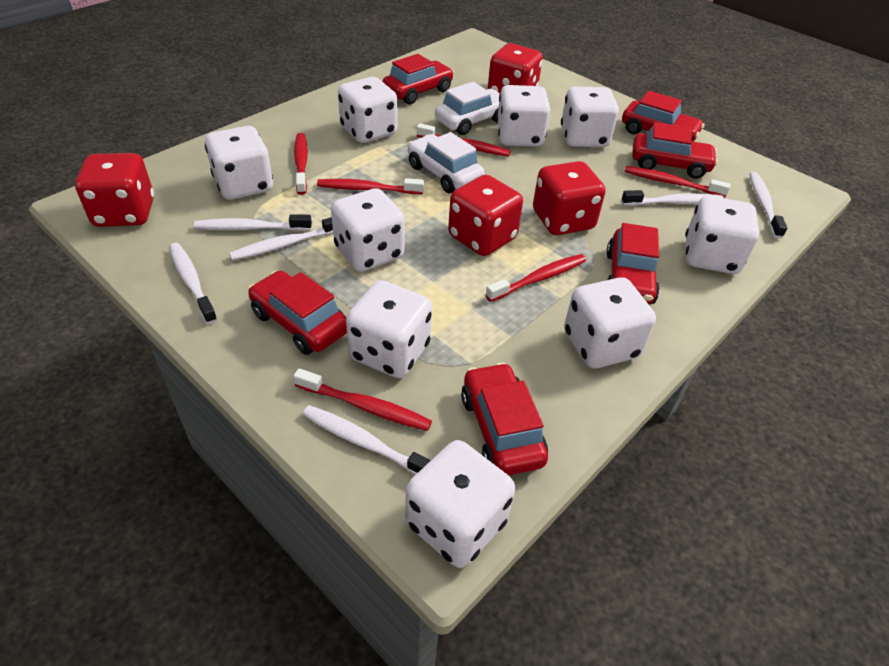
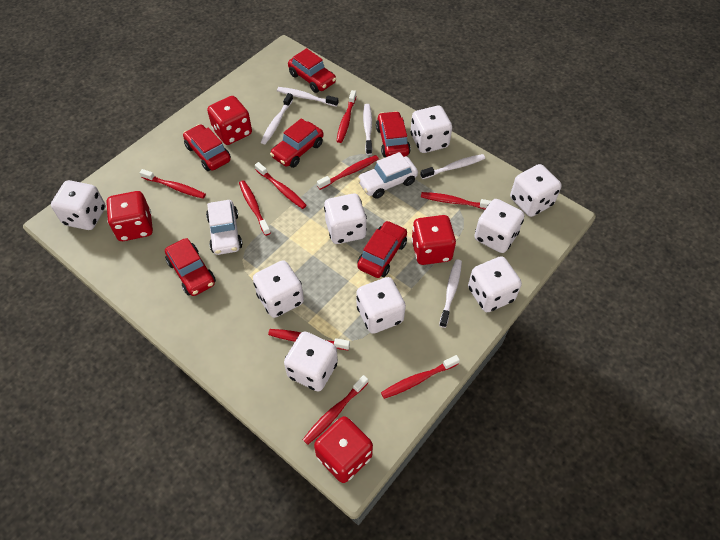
red toothbrush: 6 -> 9
white toothbrush: 6 -> 5

